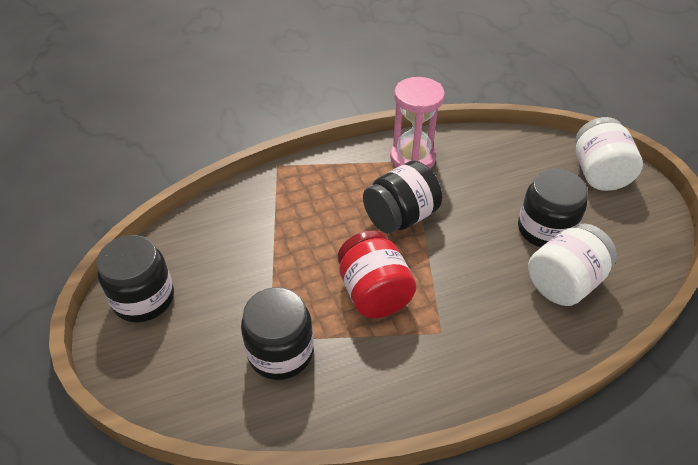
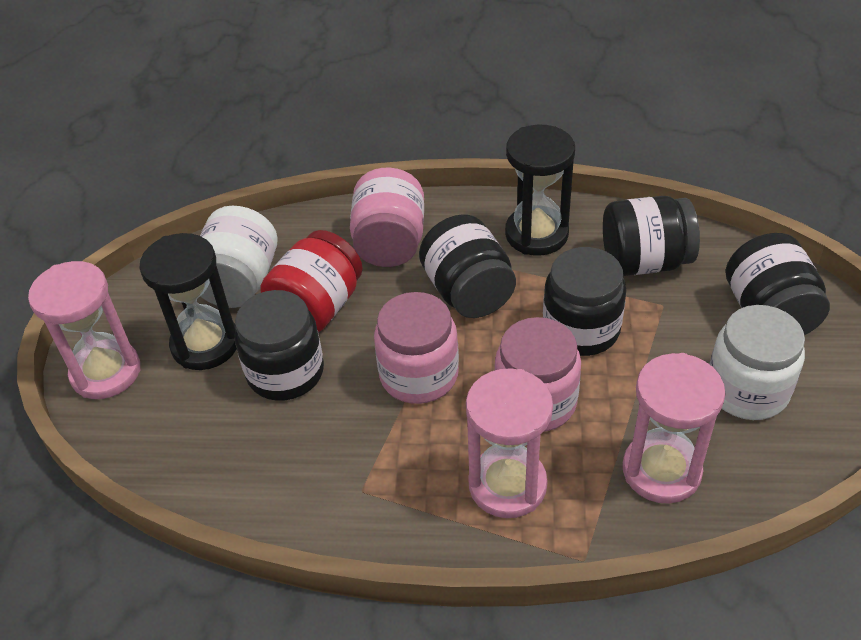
black hourglass: 0 -> 2
black jar: 4 -> 5
pink hourglass: 1 -> 3
pink jar: 0 -> 3

